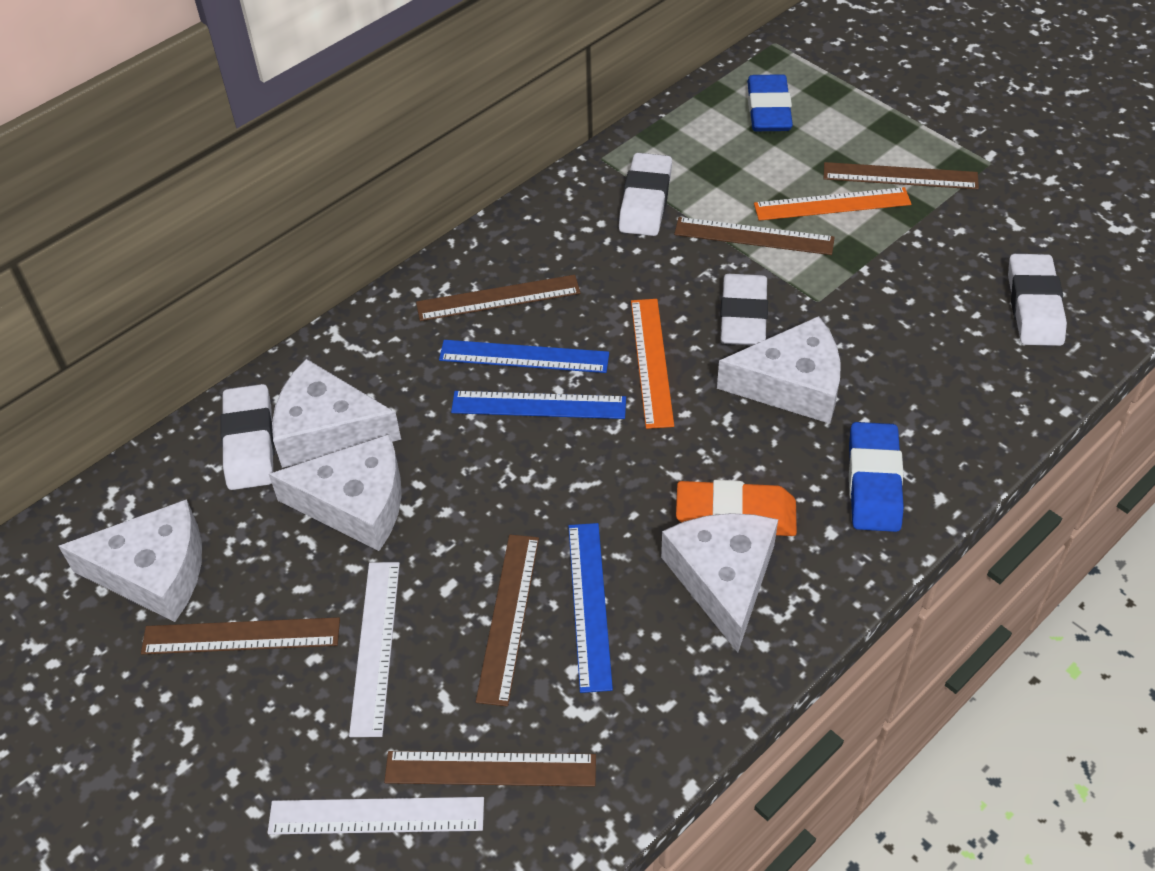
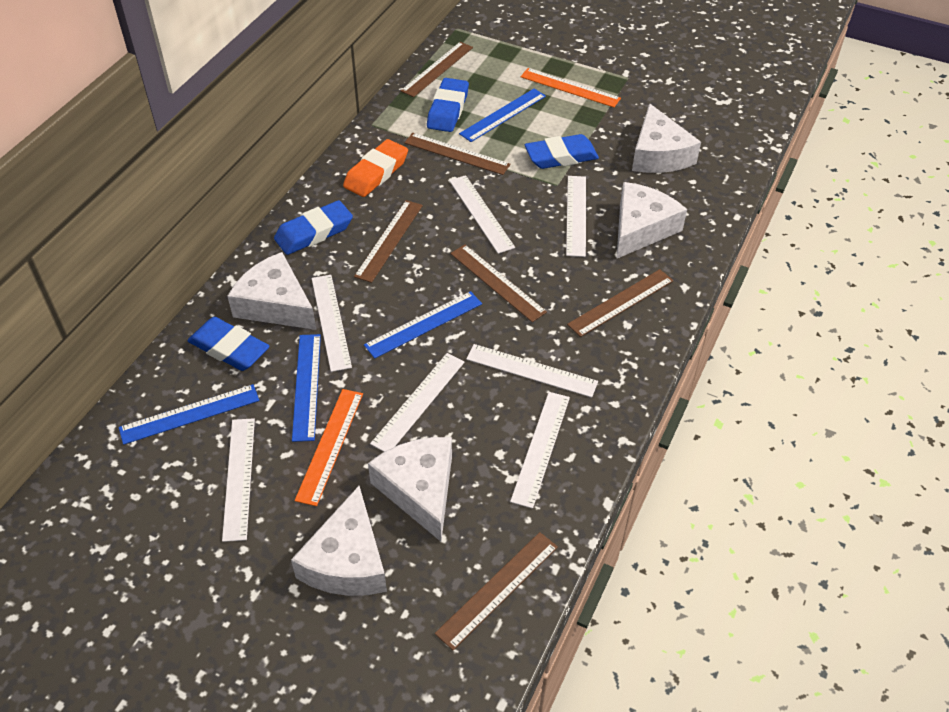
blue eraser: 2 -> 4
blue ruler: 3 -> 4
white eraser: 4 -> 0
white ruler: 2 -> 7

